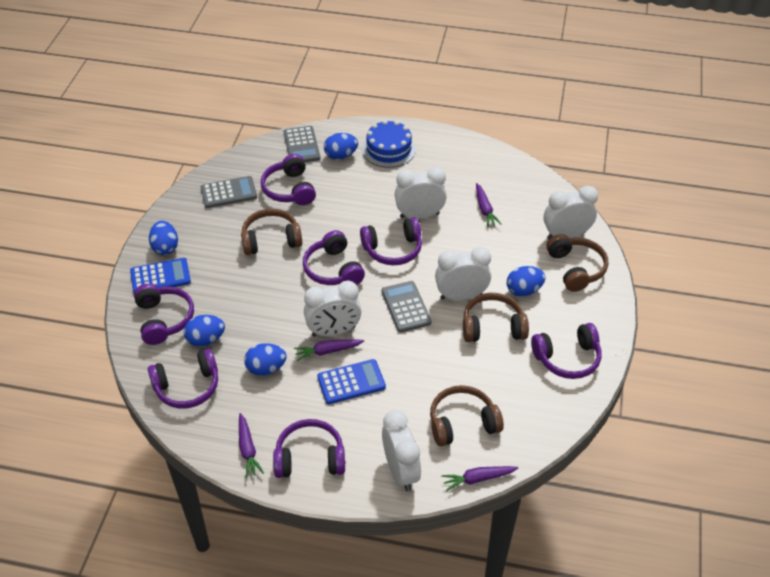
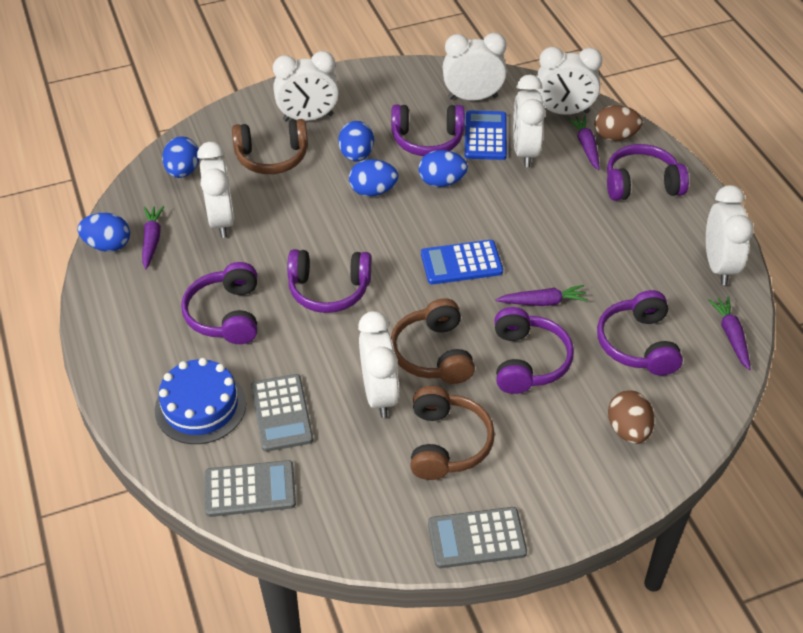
brown egg: 0 -> 2
brown headphones: 4 -> 3
purple headphones: 7 -> 6
white clock: 5 -> 7

